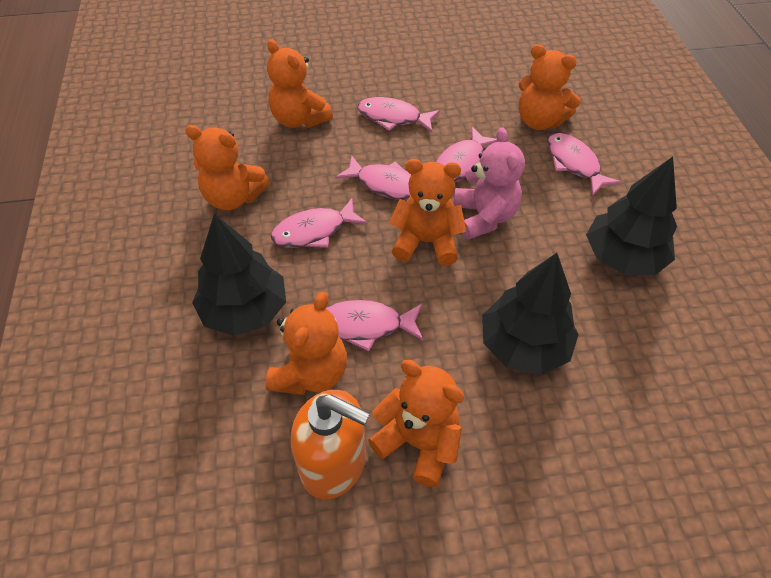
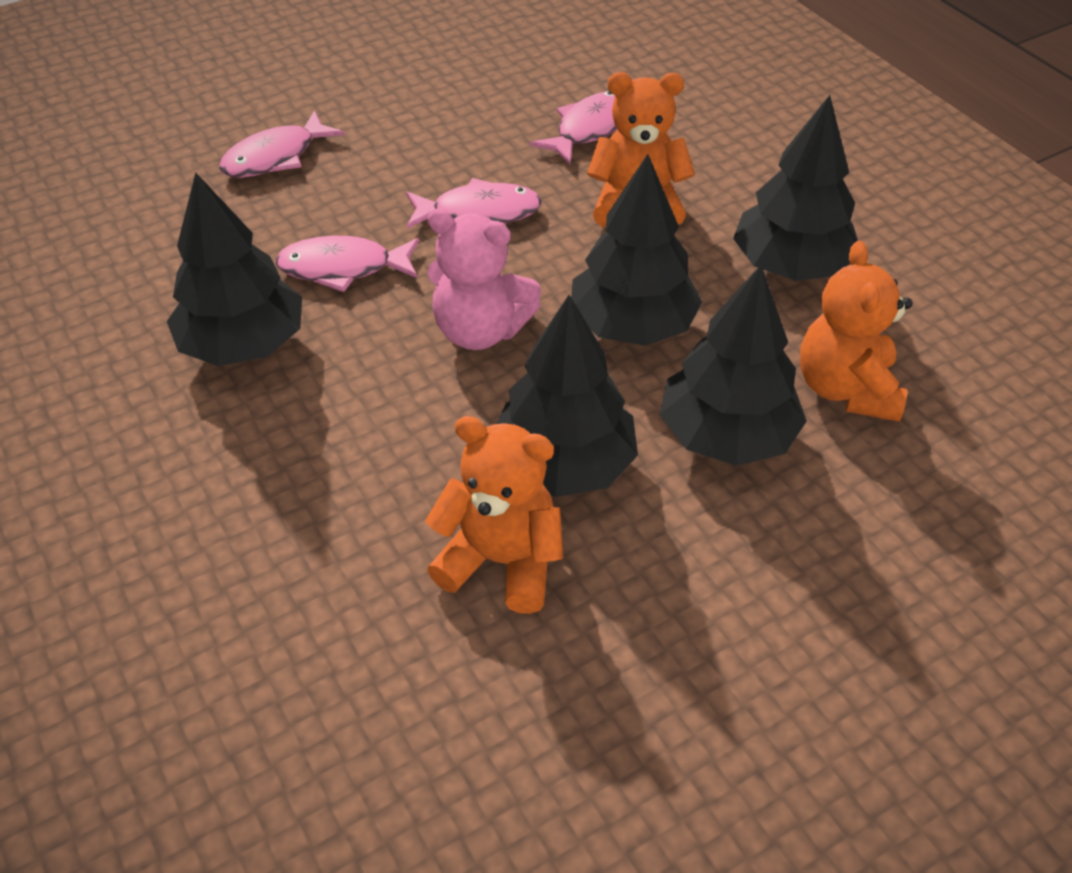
black tree: 3 -> 5
orange soap dispenser: 1 -> 0
orange teddy bear: 6 -> 3
pink fish: 6 -> 4

